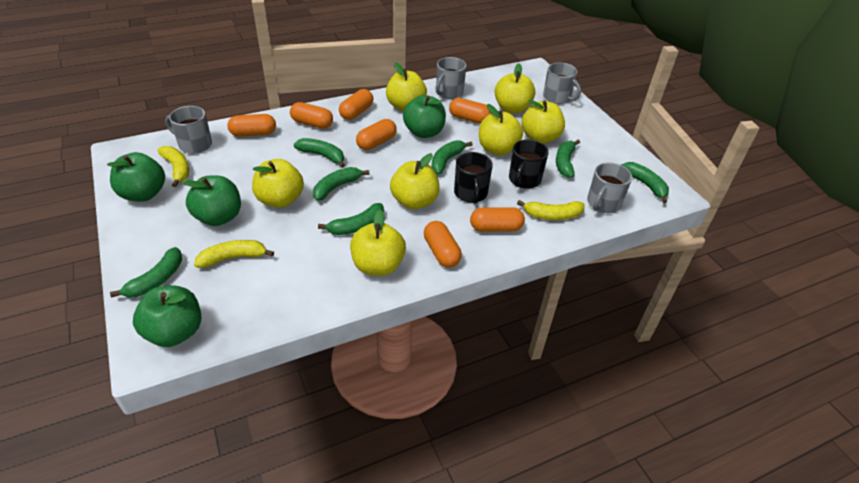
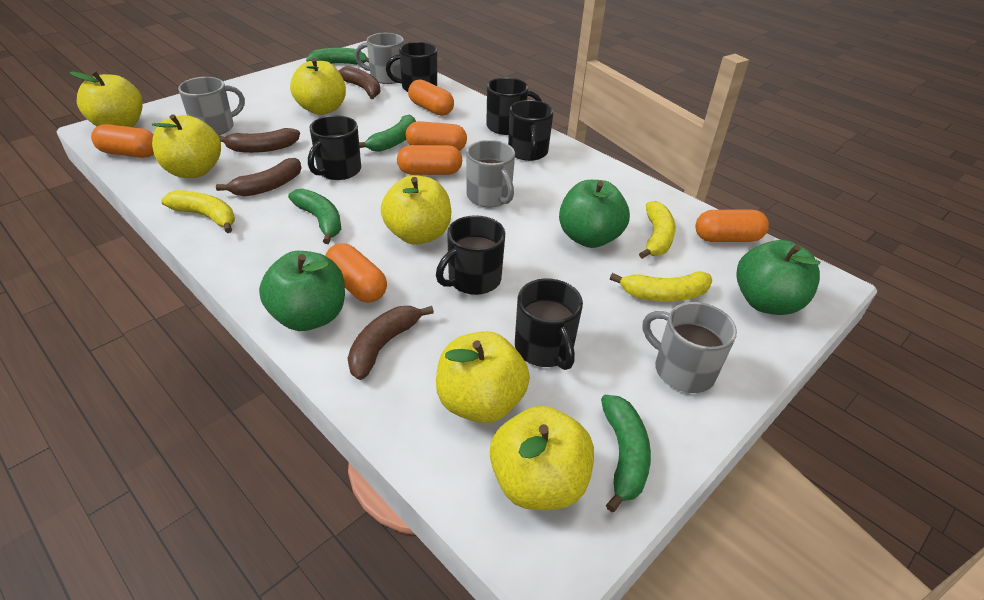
black mug: 2 -> 6
brown banana: 0 -> 4
green apple: 4 -> 3
green banana: 7 -> 4
orange capsule: 7 -> 6
yellow apple: 7 -> 6

